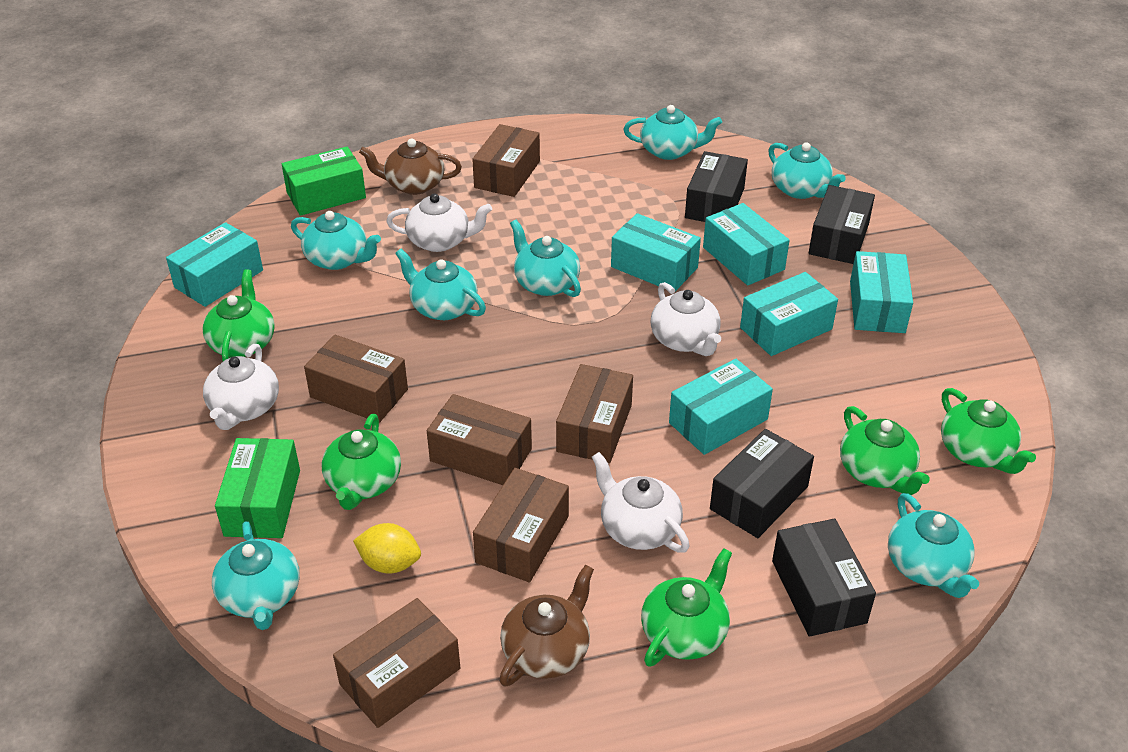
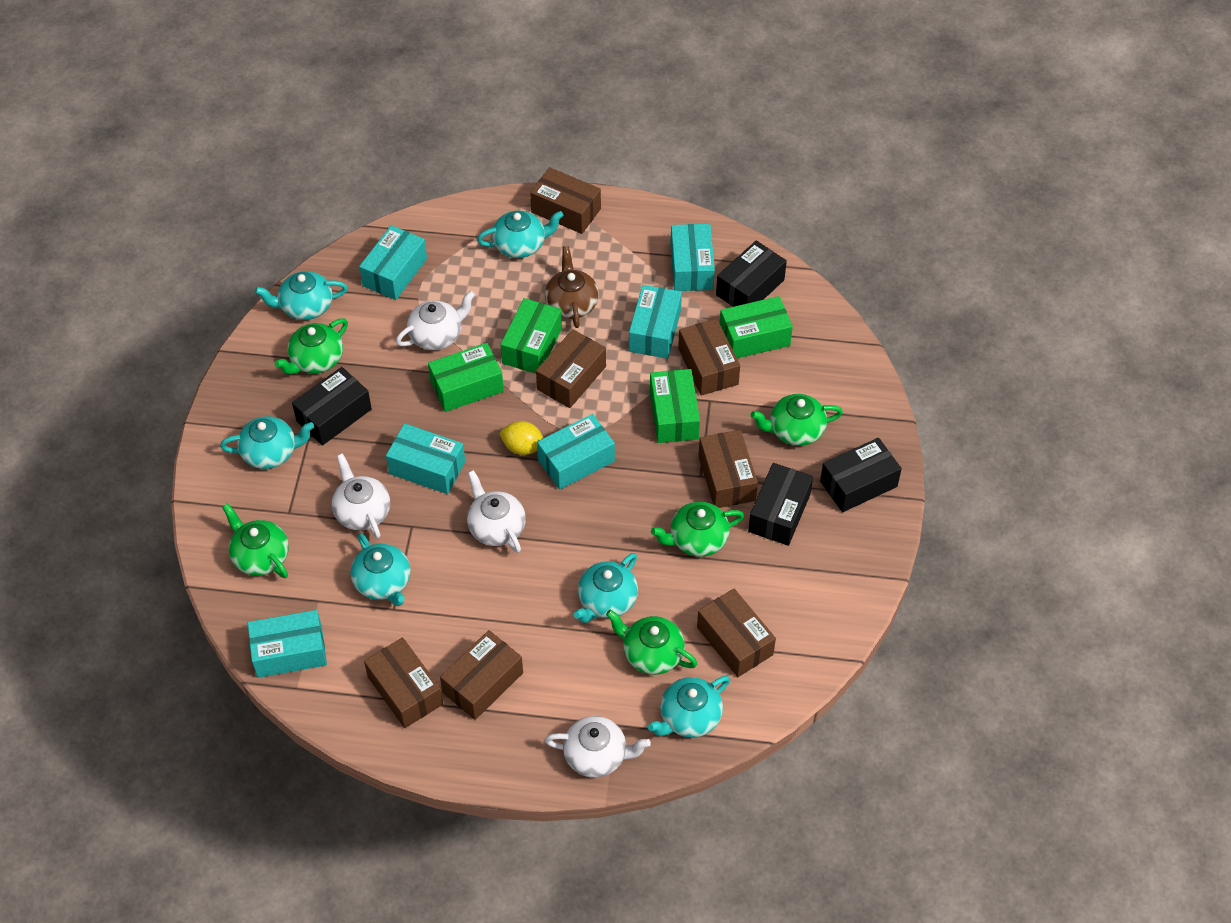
brown box: 6 -> 7
brown teapot: 2 -> 1
green box: 2 -> 4
turquoise teapot: 7 -> 6

